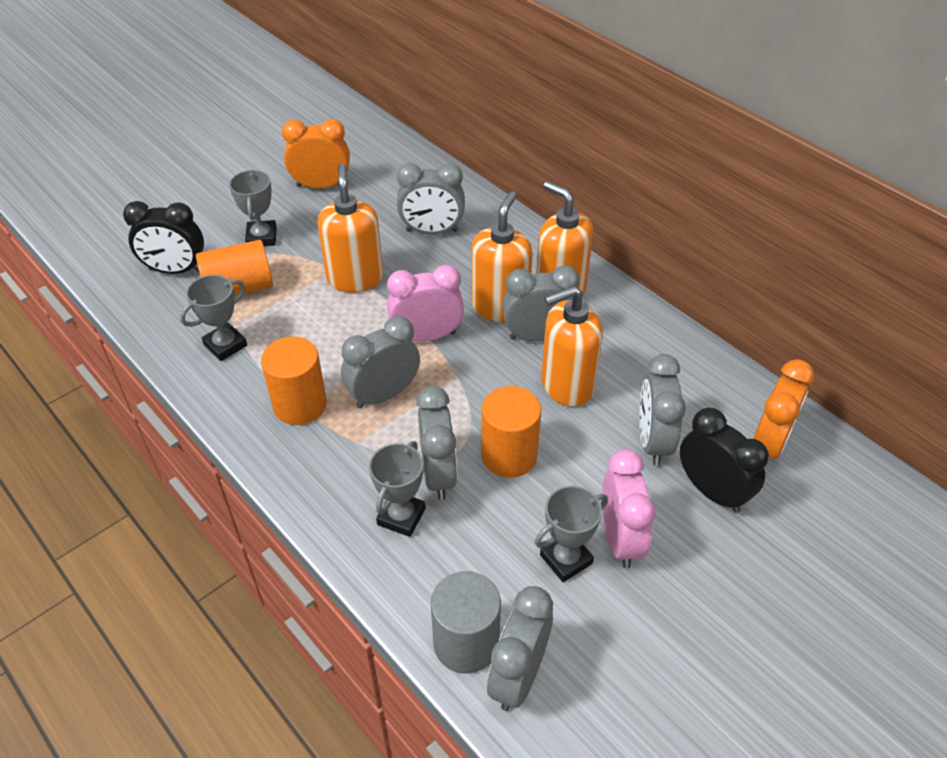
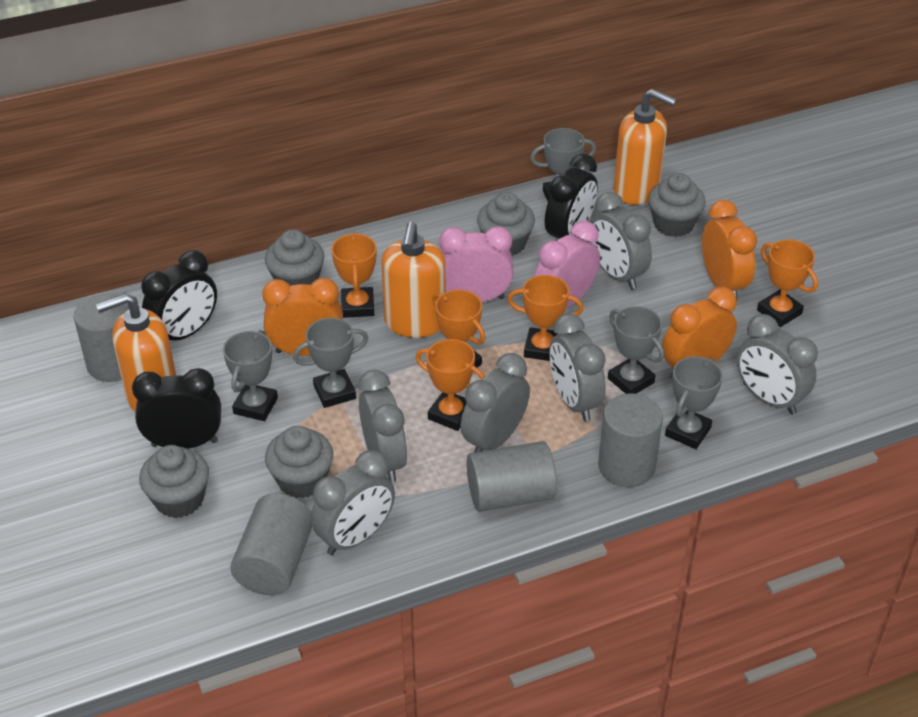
black clock: 2 -> 3
grey cupcake: 0 -> 5
grey cylinder: 1 -> 4
grey trophy: 4 -> 5
orange clock: 2 -> 3
orange cylinder: 3 -> 0
orange soap dispenser: 4 -> 3
orange trophy: 0 -> 5

